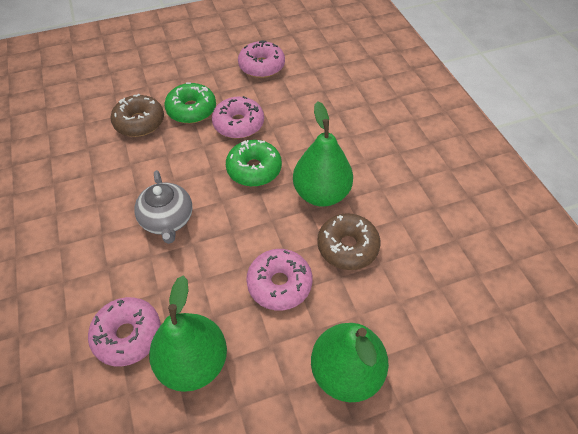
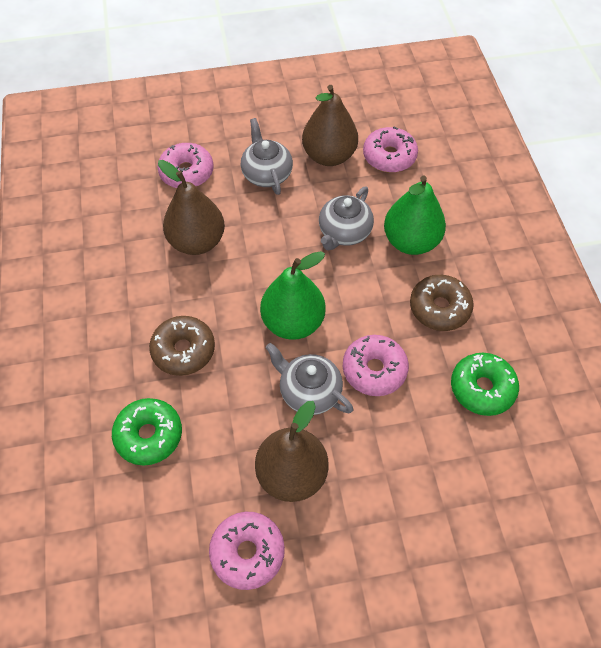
brown pear: 0 -> 3
green pear: 3 -> 2
grey teapot: 1 -> 3

